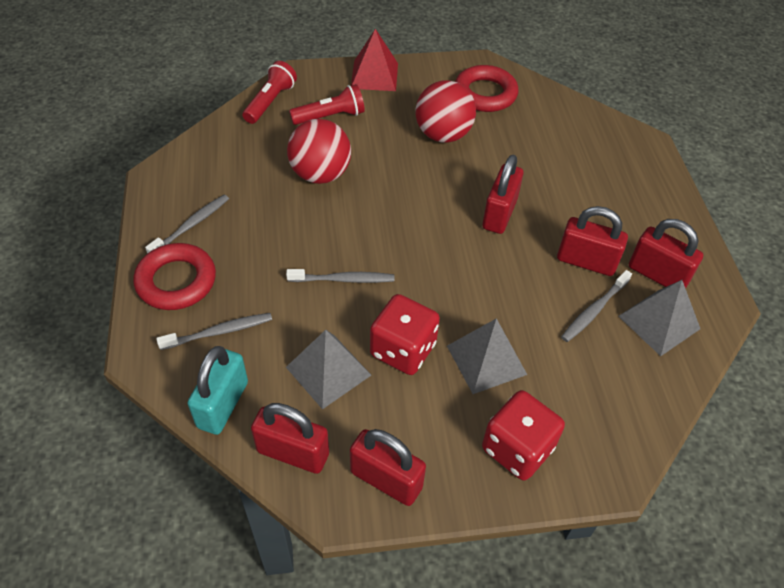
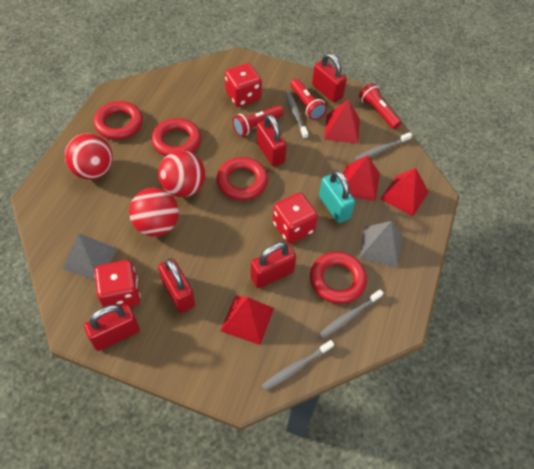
grey pyramid: 3 -> 2
red ball: 2 -> 3
red dice: 2 -> 3
red flashlight: 2 -> 3
red pyramid: 1 -> 4
red ring: 2 -> 4

